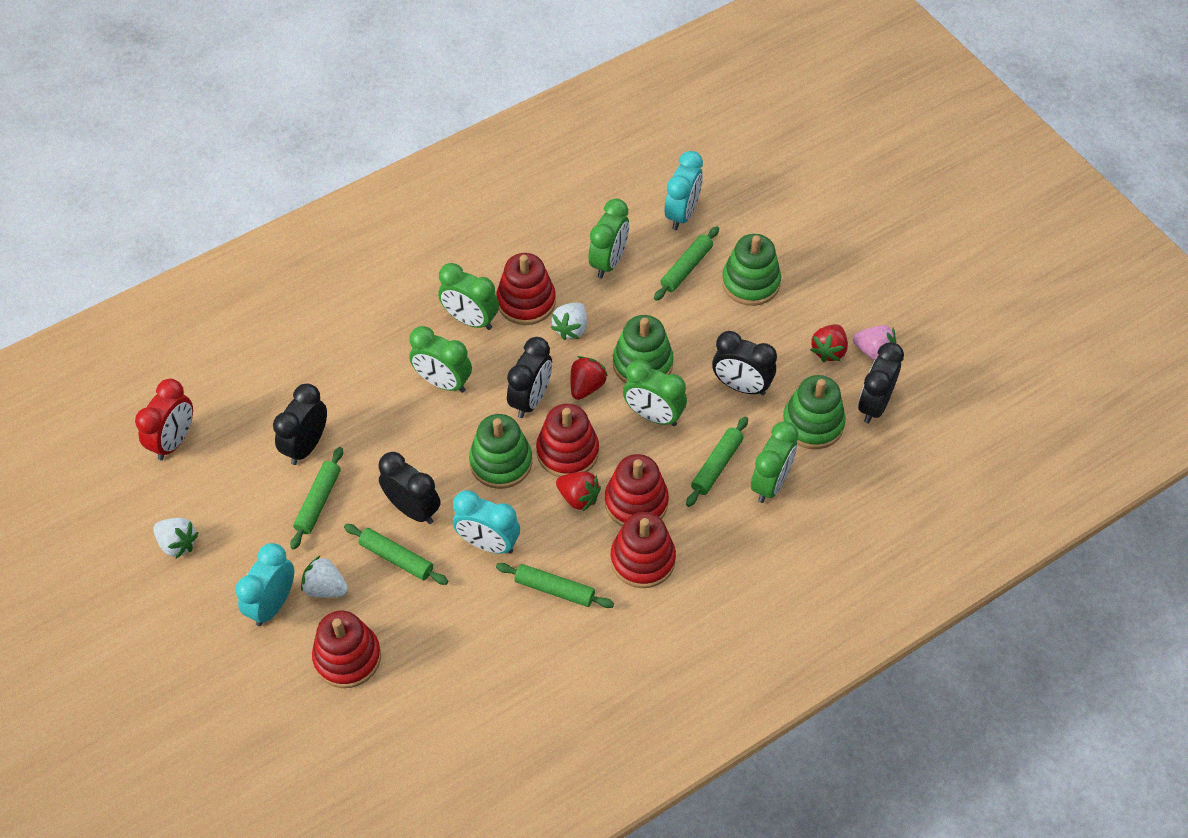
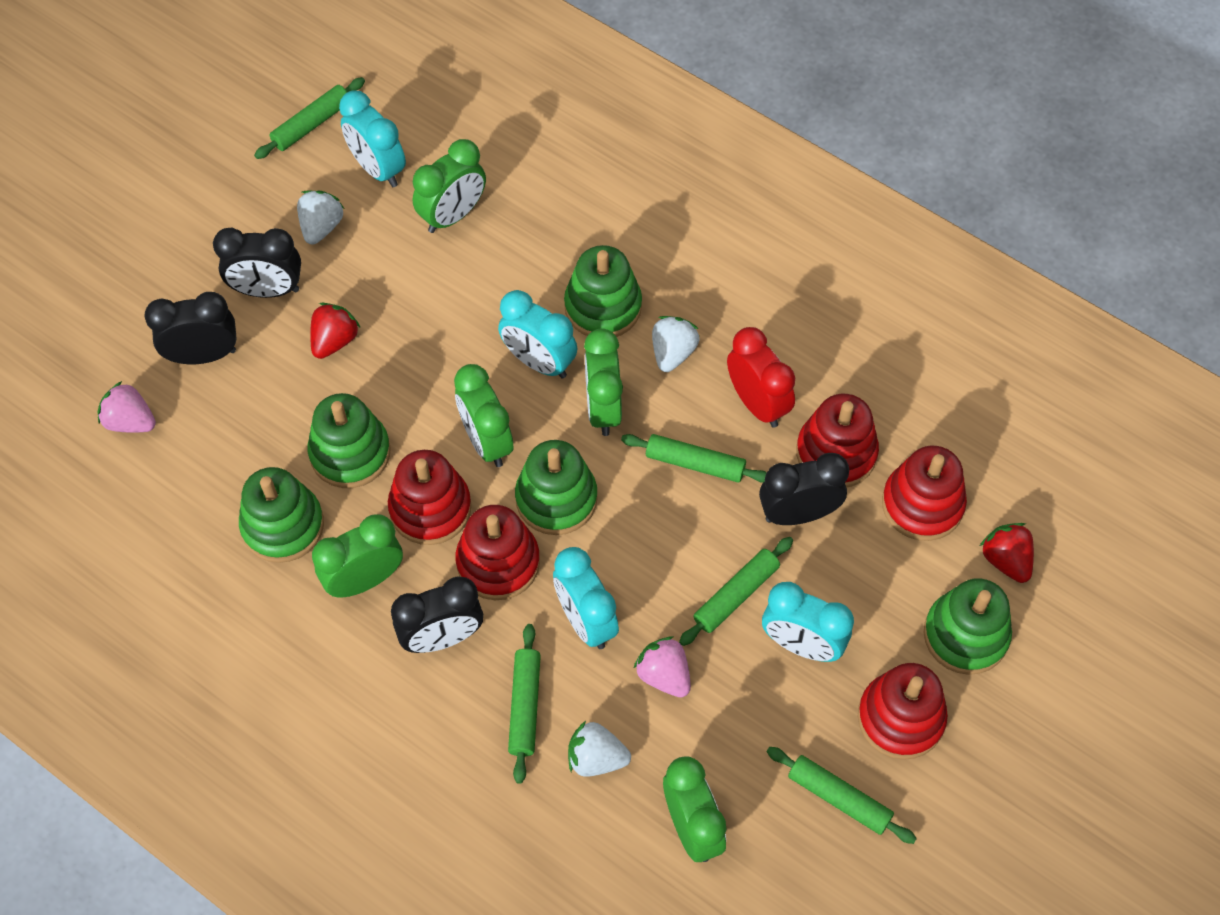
black clock: 5 -> 4
green stacking toy: 4 -> 5
pink strawberry: 1 -> 2
red strawberry: 3 -> 2
turquoise clock: 3 -> 4

